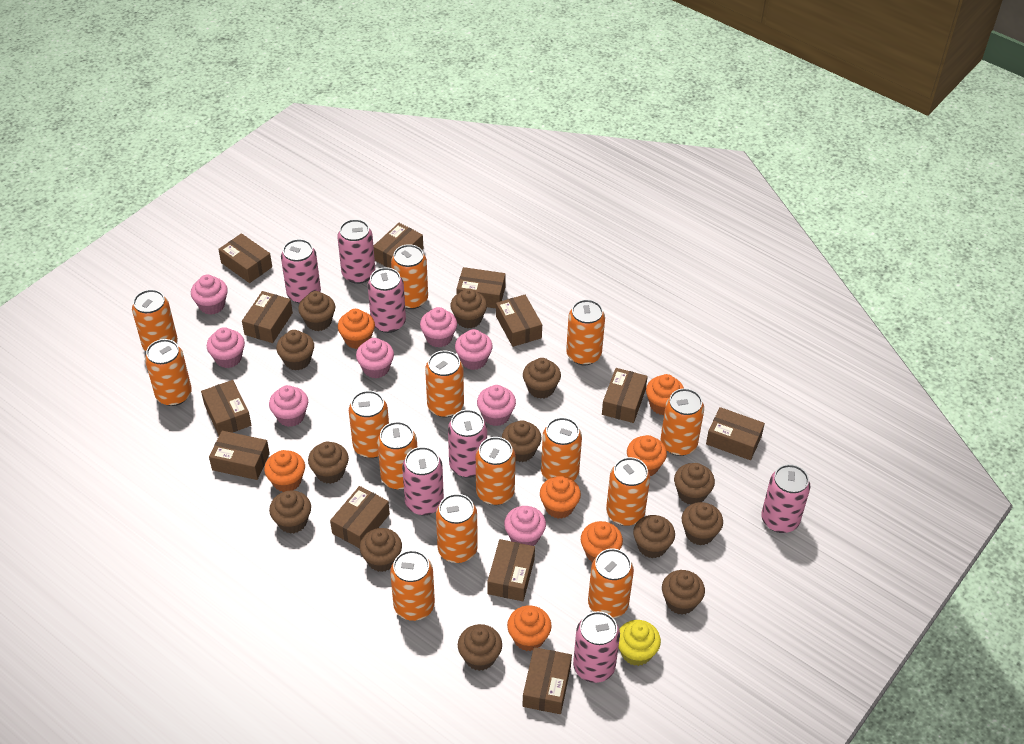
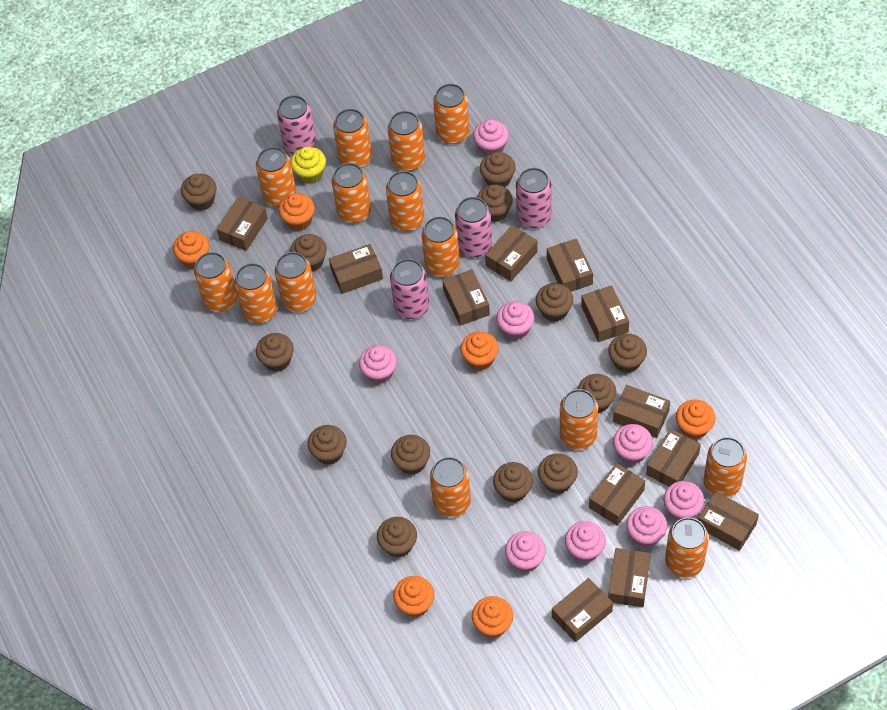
orange cupcake: 7 -> 6
pink can: 7 -> 4

